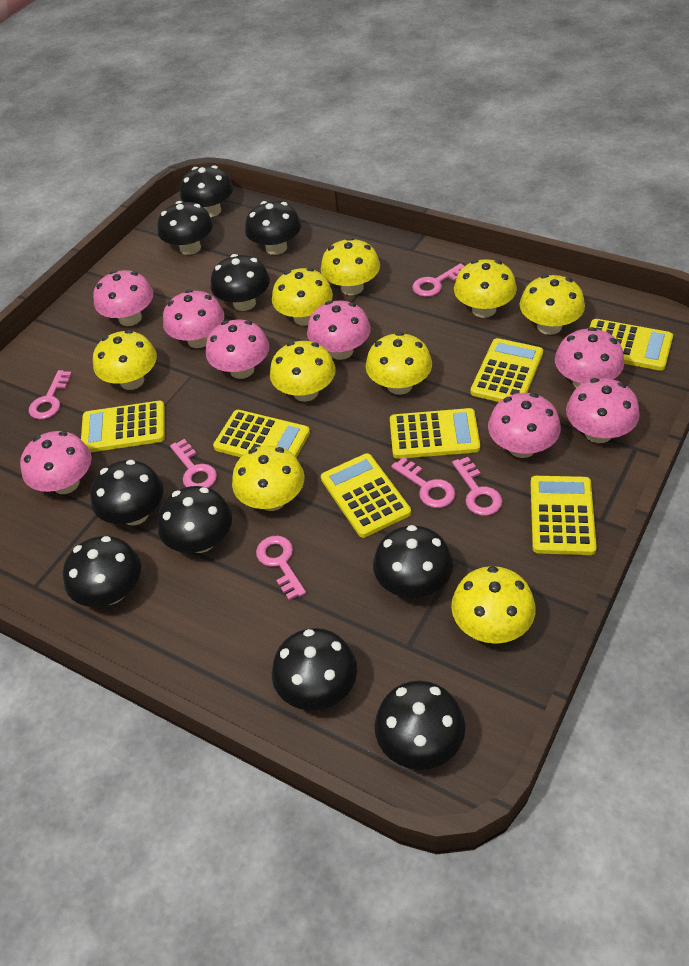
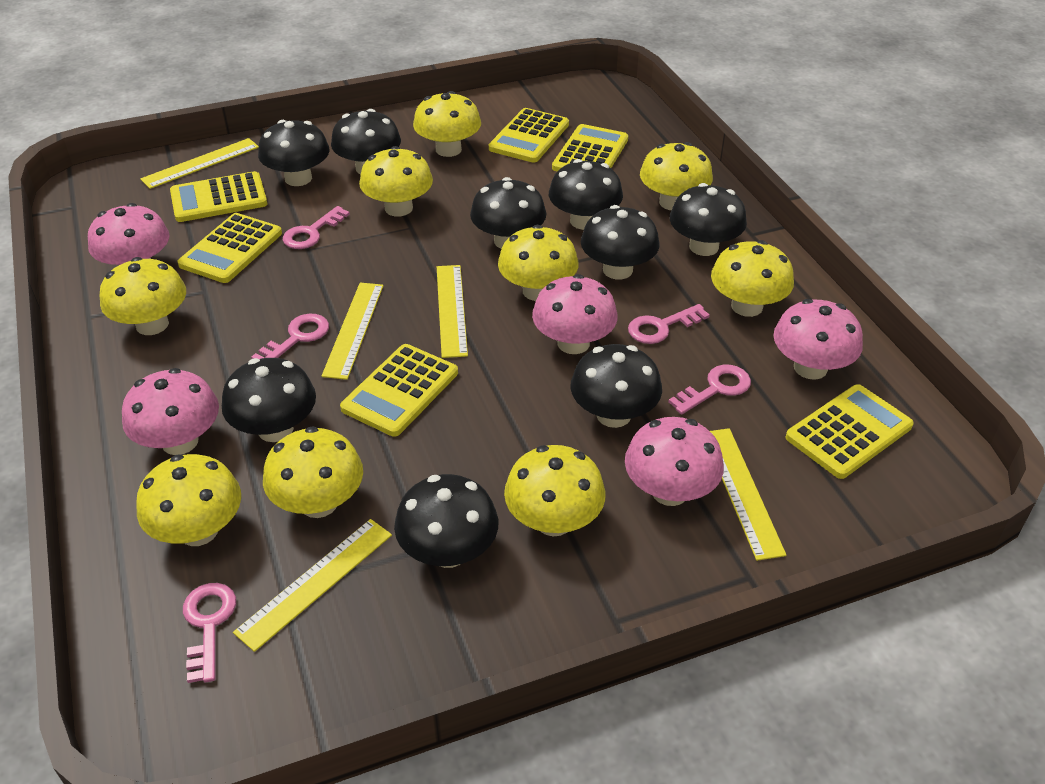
black mushroom: 10 -> 9
pink key: 6 -> 5
pink mushroom: 8 -> 5
yellow calculator: 7 -> 6
yellow ruler: 0 -> 5

